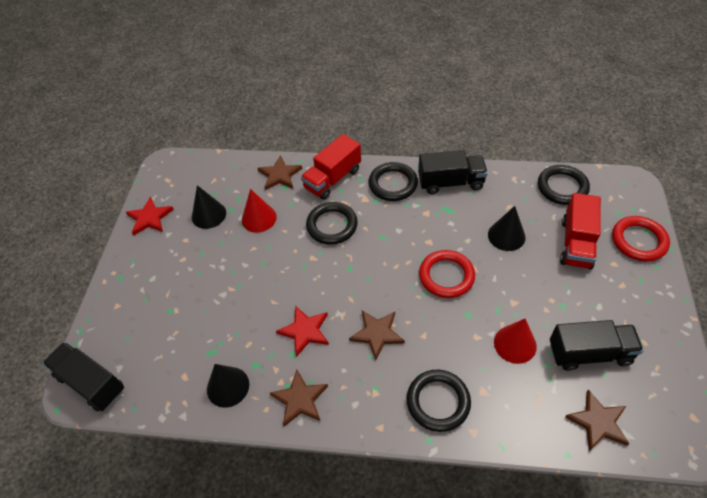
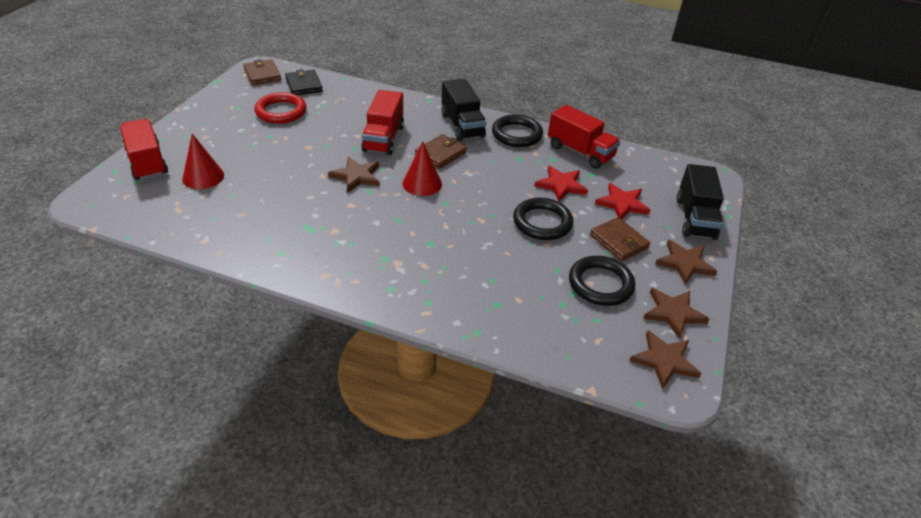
black cone: 3 -> 0
black ring: 4 -> 3
black truck: 3 -> 2
black wallet: 0 -> 1
brown wallet: 0 -> 3
red ring: 2 -> 1
red truck: 2 -> 3

